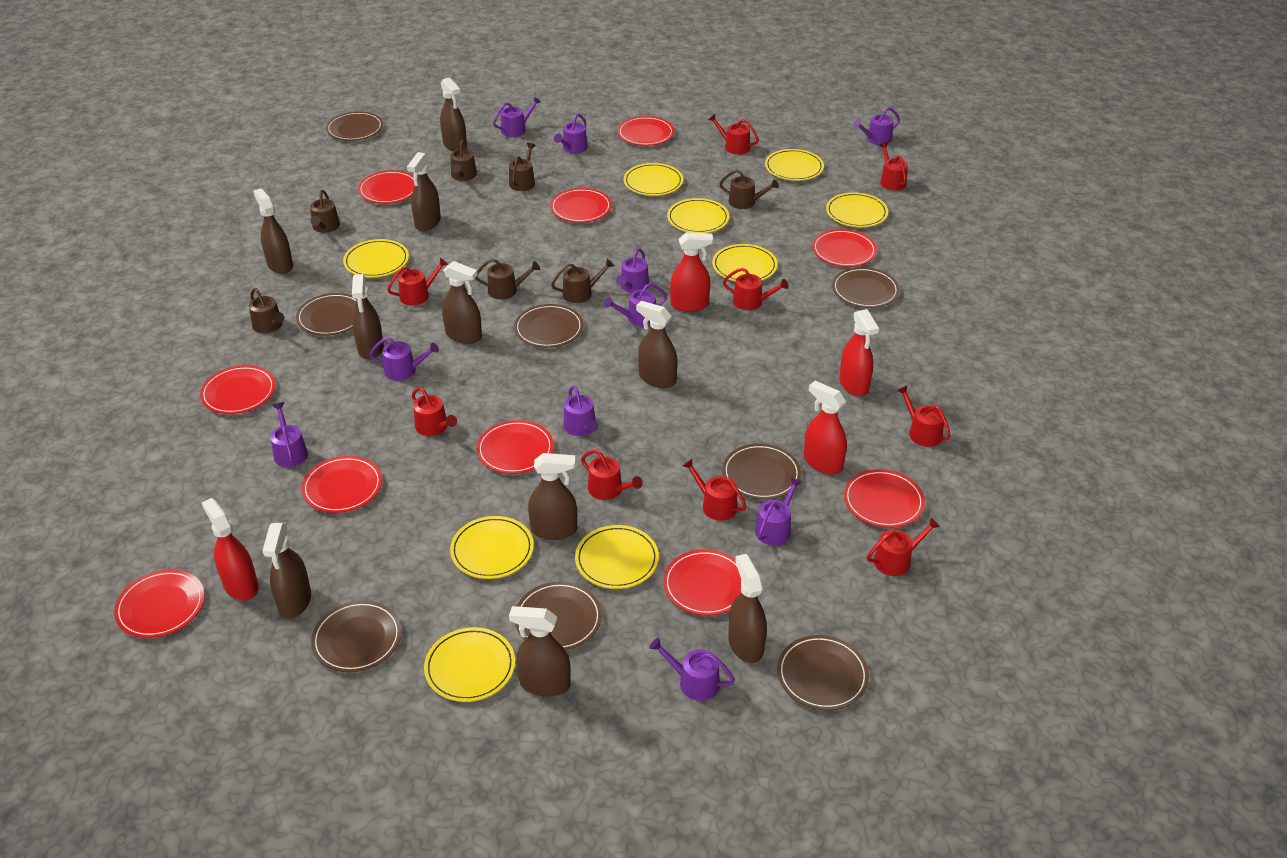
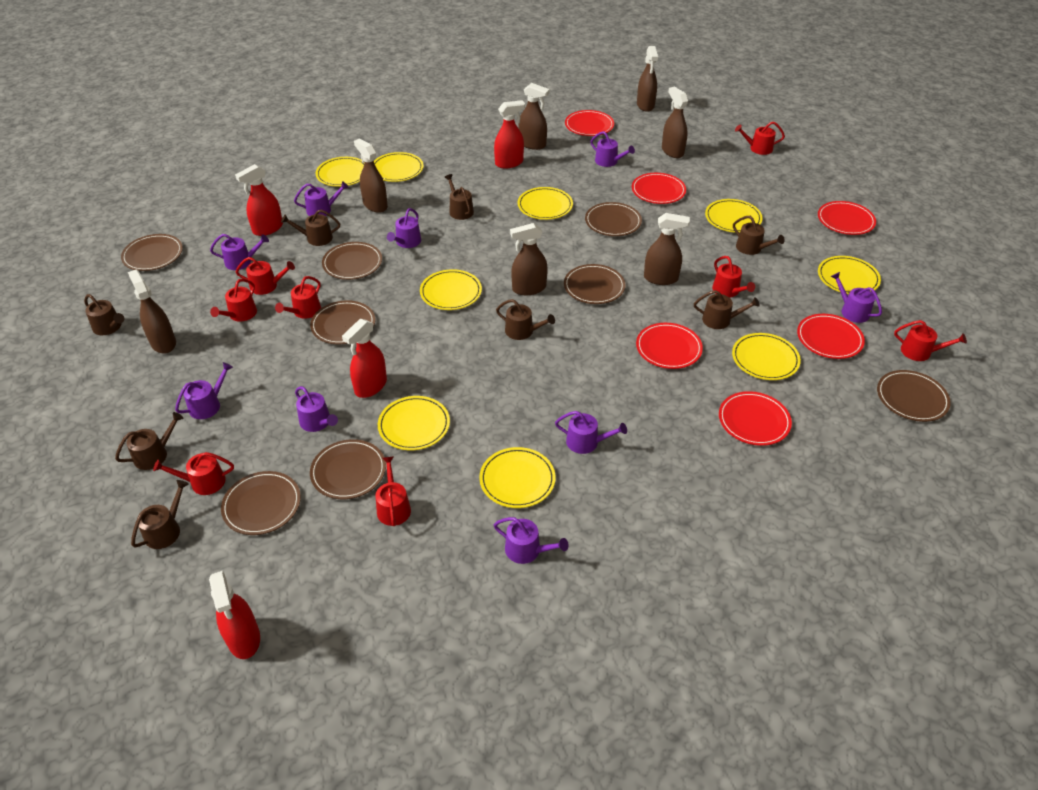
brown spray bottle: 10 -> 7
brown watering can: 7 -> 8
purple watering can: 10 -> 9
red plate: 10 -> 6
red watering can: 9 -> 8

